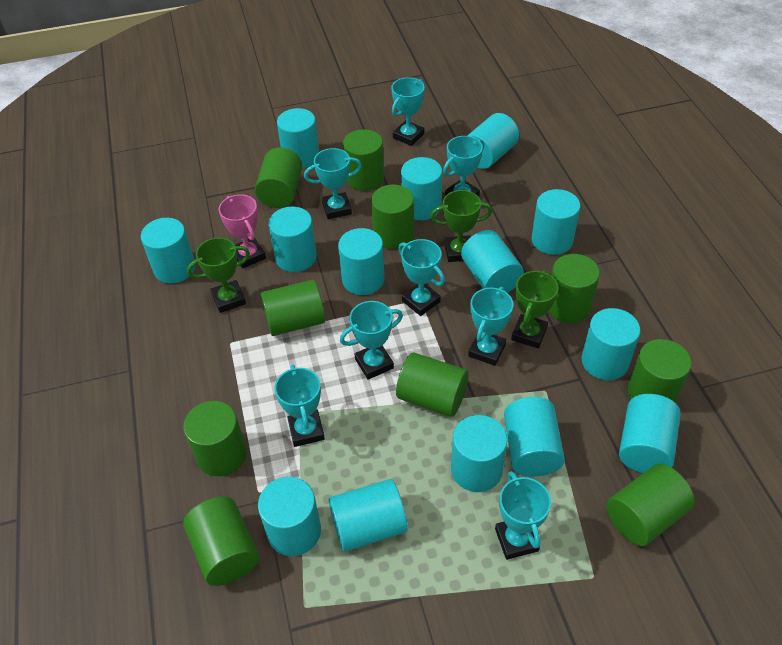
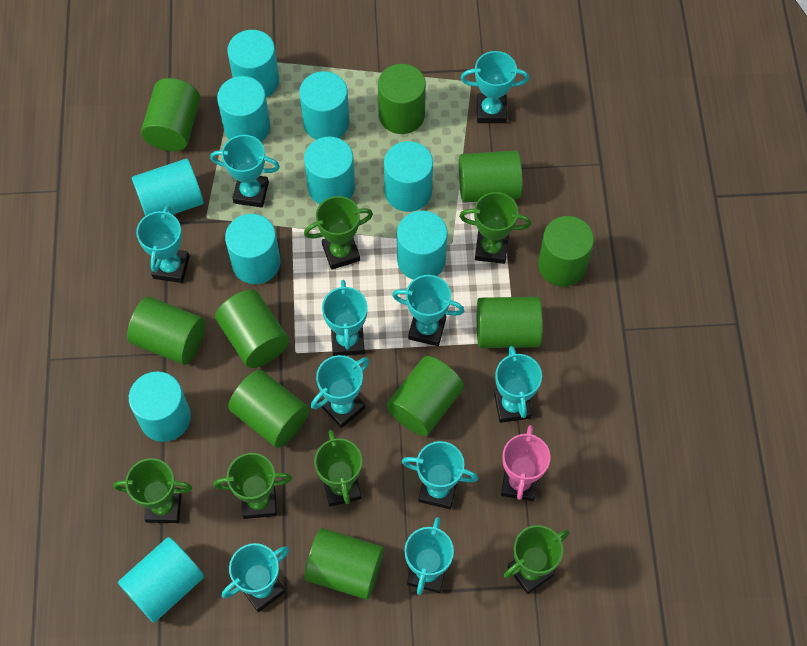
green trophy: 3 -> 6
turquoise cylinder: 14 -> 10
turquoise trophy: 8 -> 10

